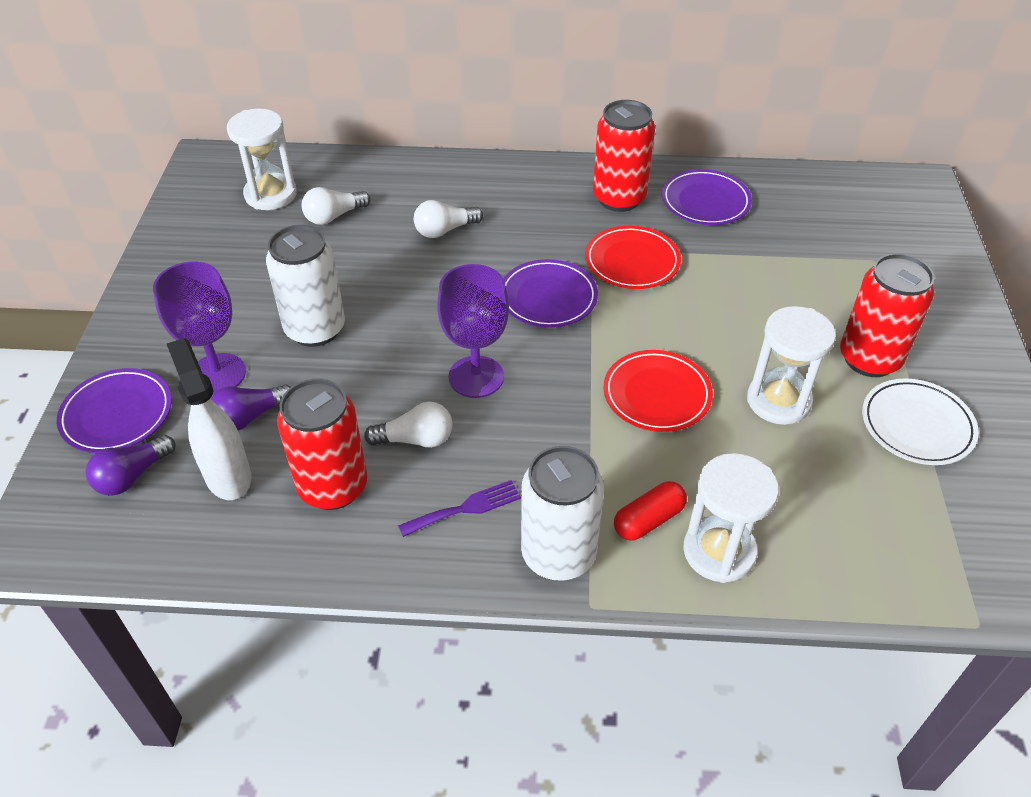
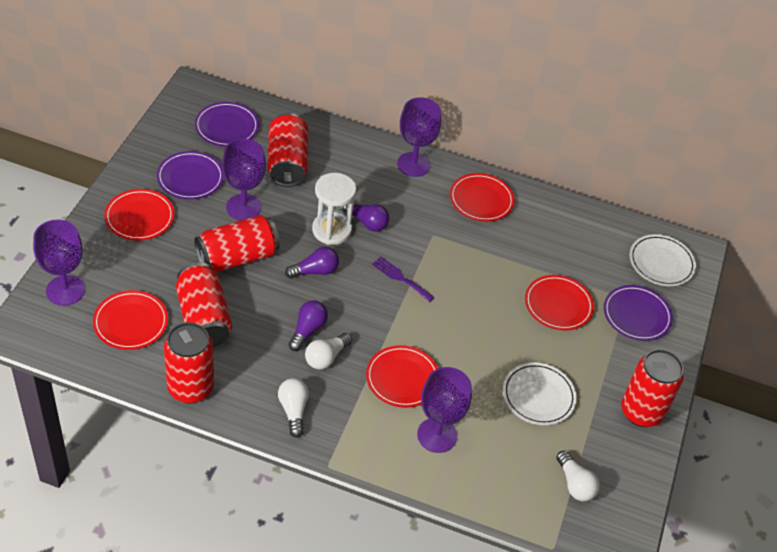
purple goblet: 2 -> 4
purple light bulb: 2 -> 3
red can: 3 -> 5
red capsule: 1 -> 0
red plate: 2 -> 5
white can: 2 -> 0
white hourglass: 3 -> 1
white plate: 1 -> 2
white spray bottle: 1 -> 0

